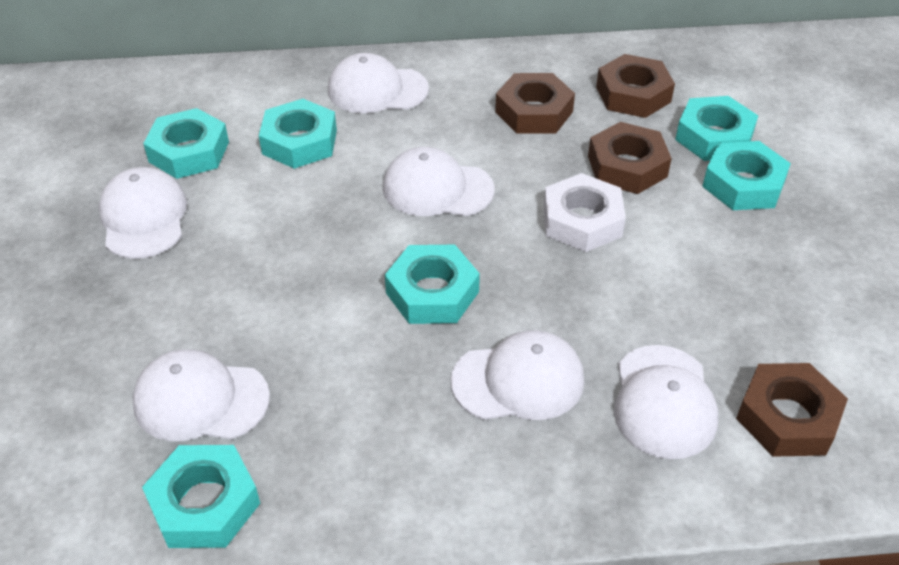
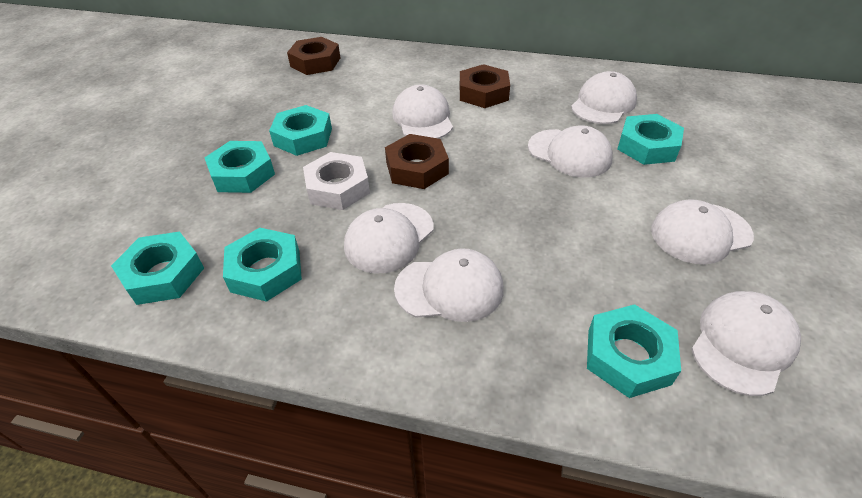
brown nut: 4 -> 3
white cap: 6 -> 7

